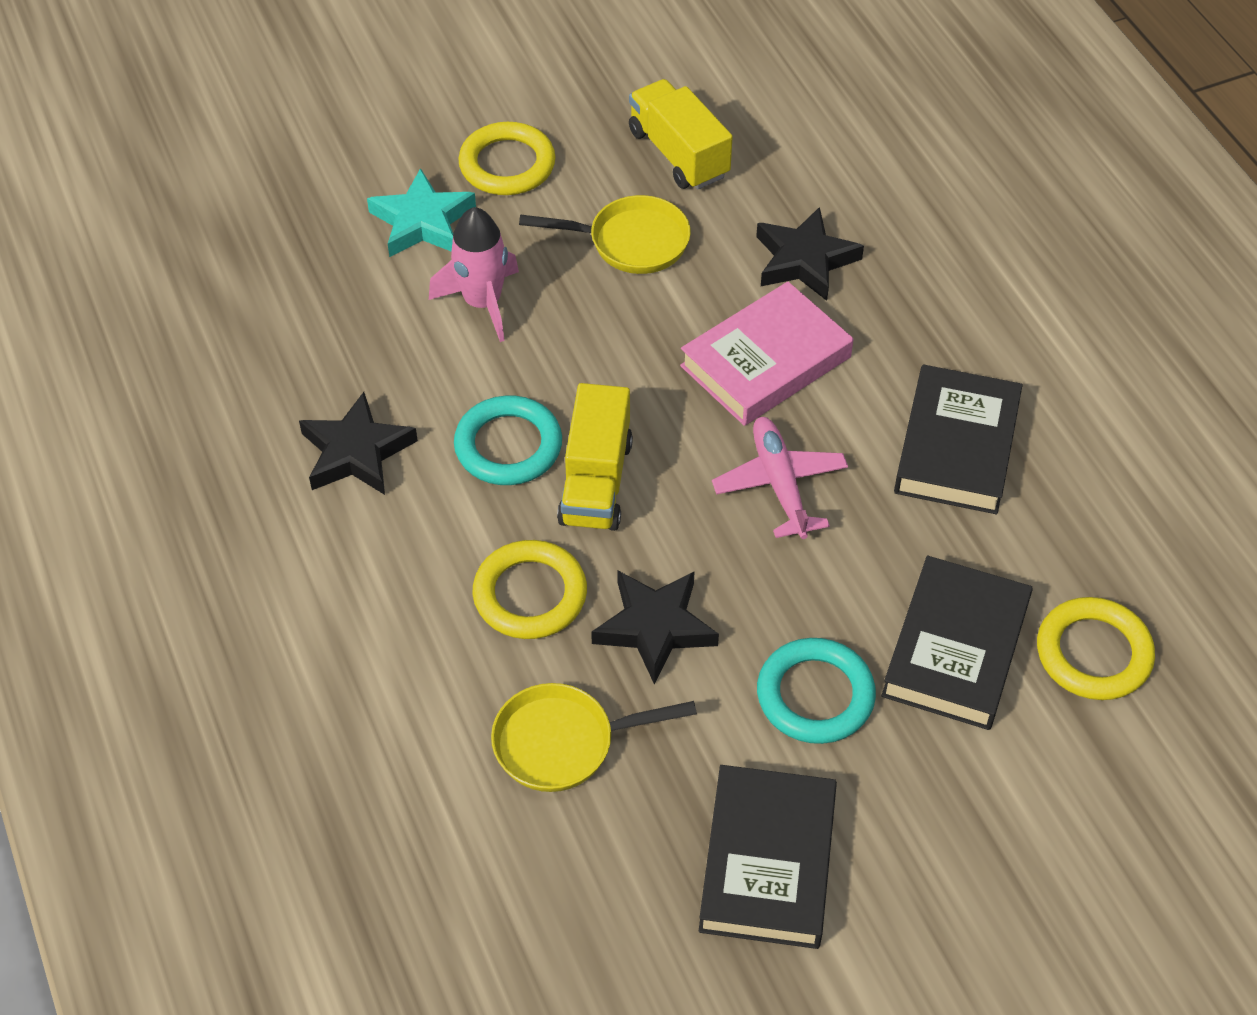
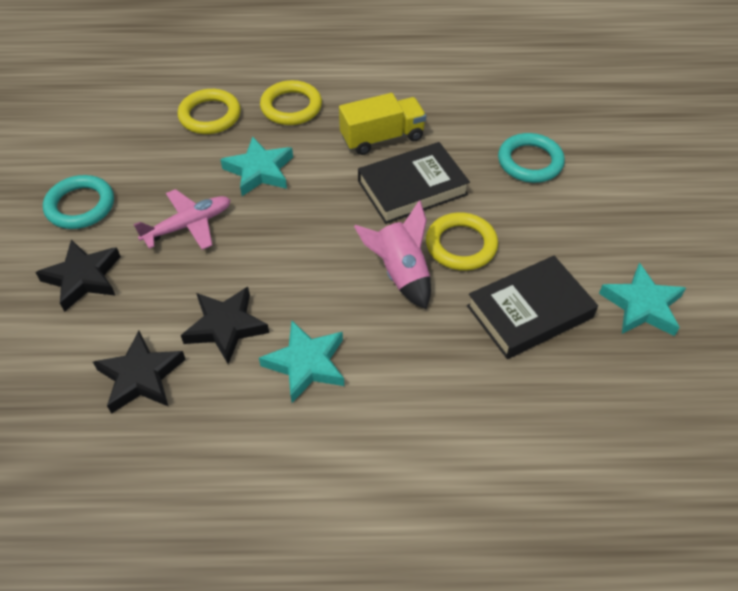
black book: 3 -> 2
pink book: 1 -> 0
turquoise star: 1 -> 3
yellow pan: 2 -> 0
yellow truck: 2 -> 1

